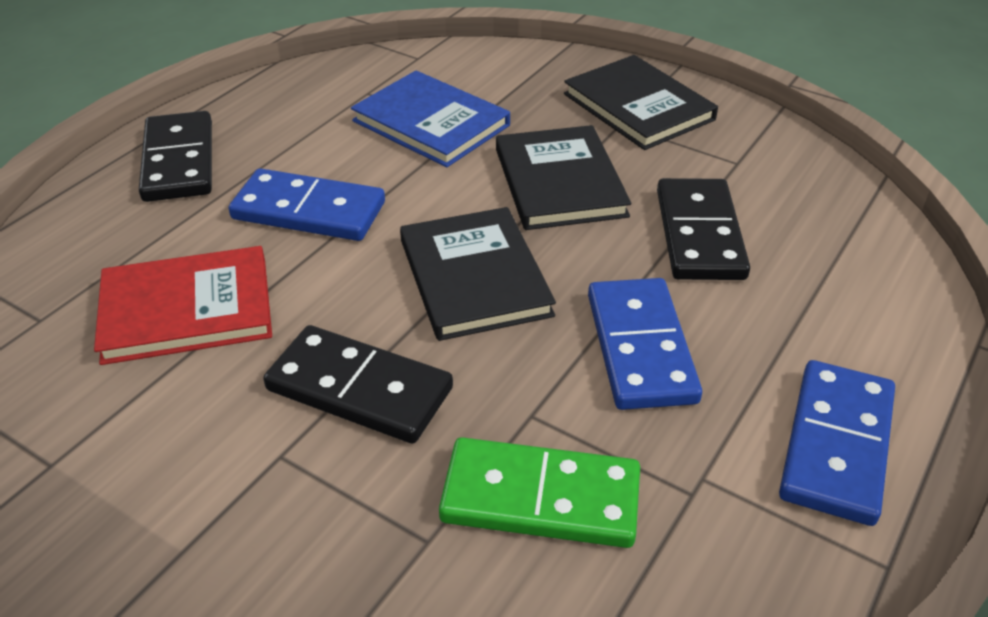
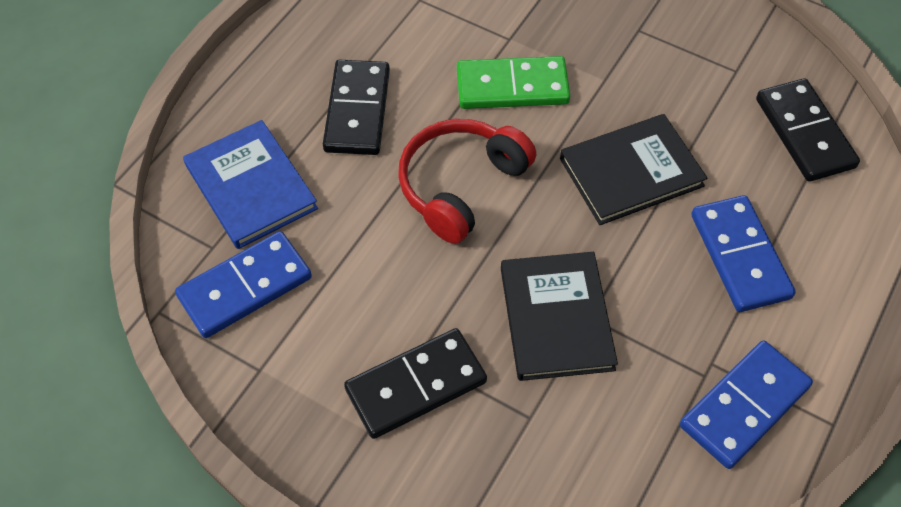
black book: 3 -> 2
red book: 1 -> 0
red headphones: 0 -> 1

